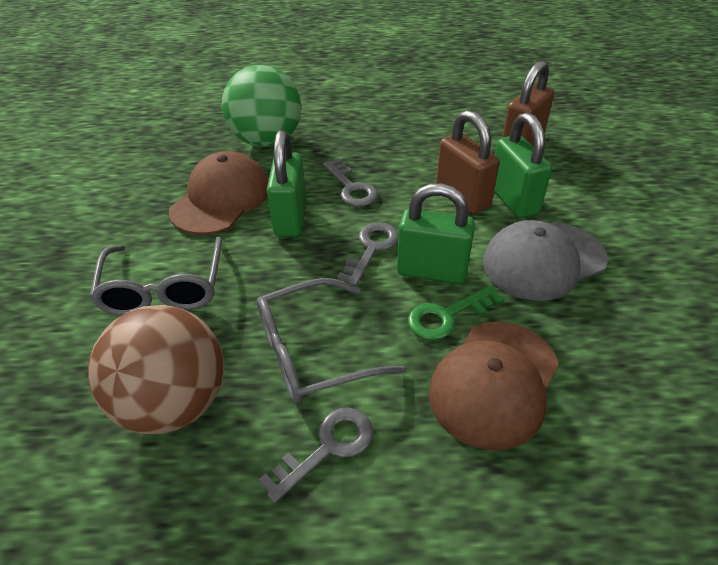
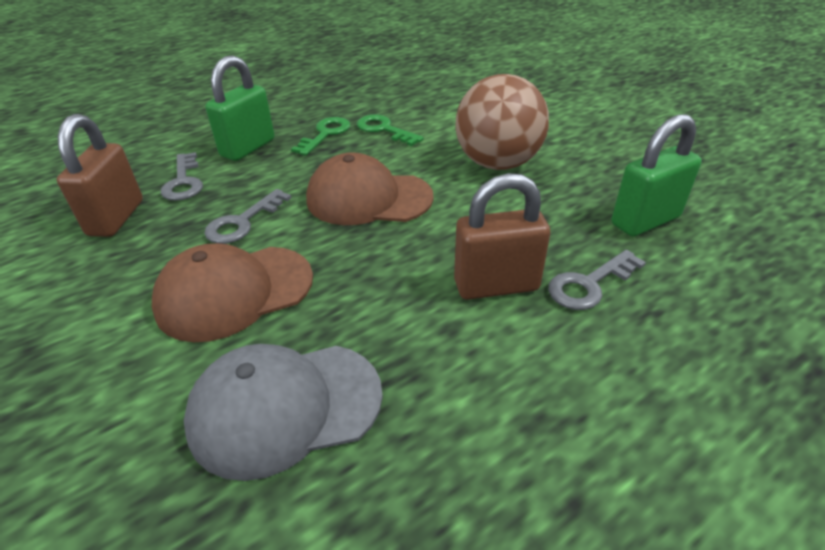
green ball: 1 -> 0
green key: 1 -> 2
green padlock: 3 -> 2
grey glasses: 2 -> 0

